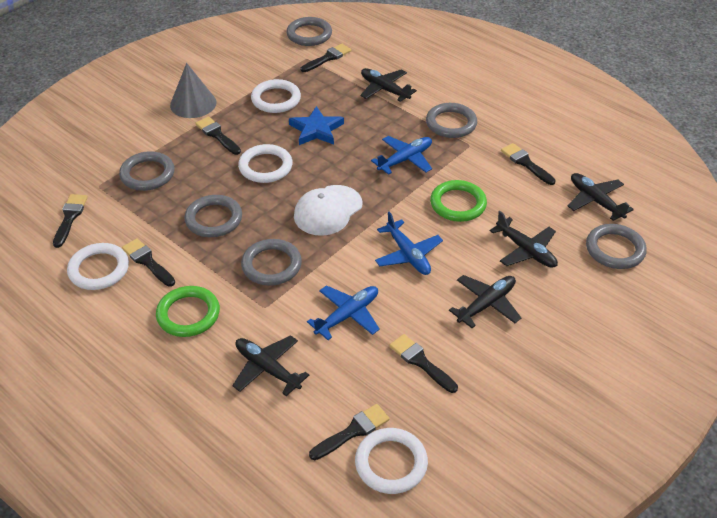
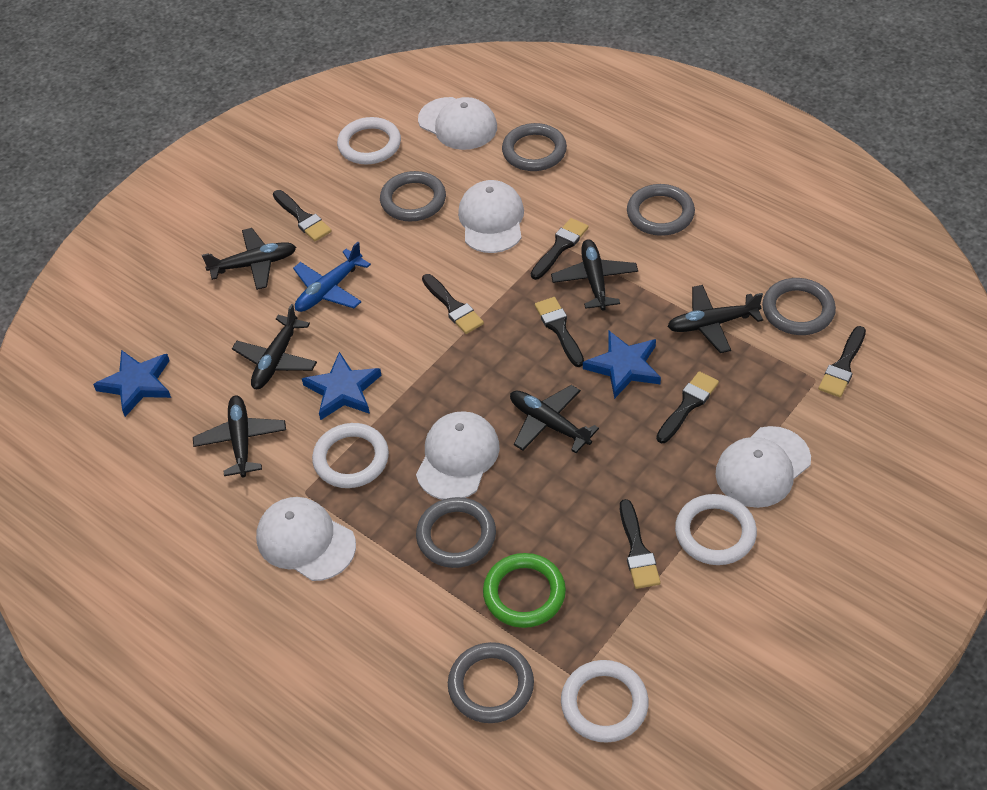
black plane: 5 -> 6
blue plane: 3 -> 1
blue star: 1 -> 3
green ring: 2 -> 1
grey cone: 1 -> 0
white cap: 1 -> 5

